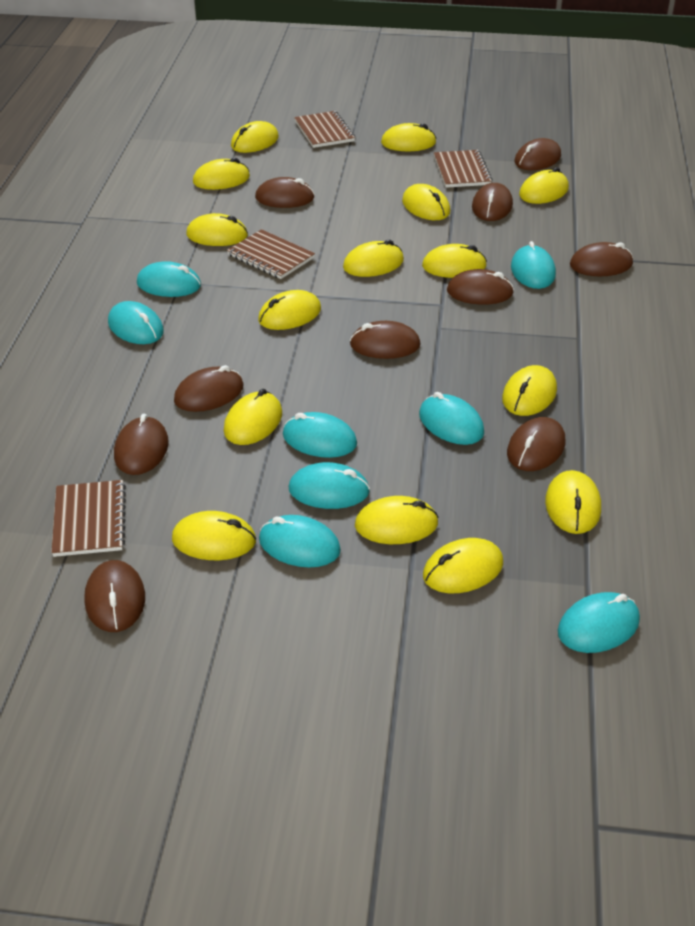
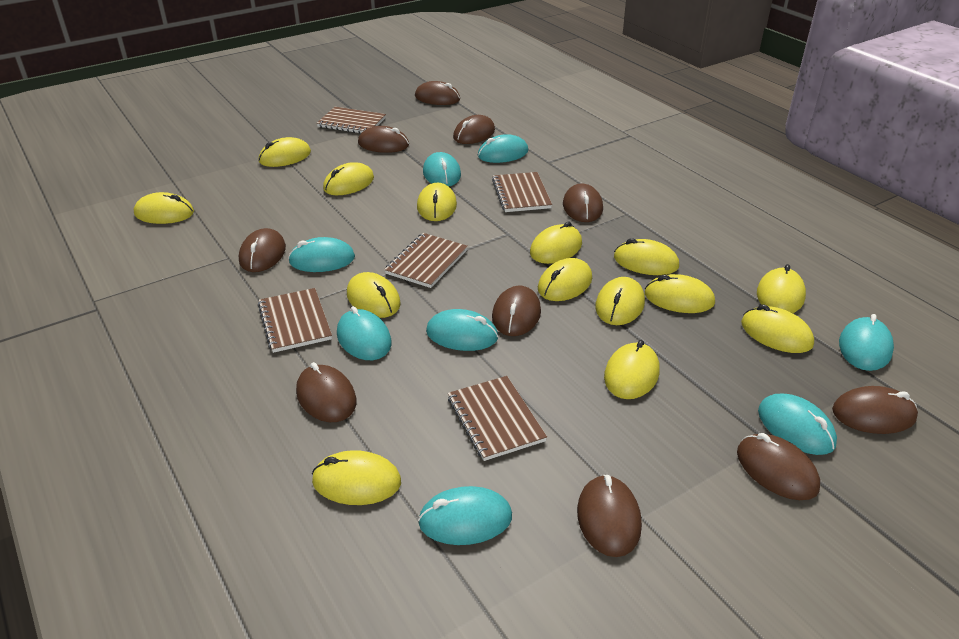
brown notebook: 4 -> 5
yellow mouse: 15 -> 14

